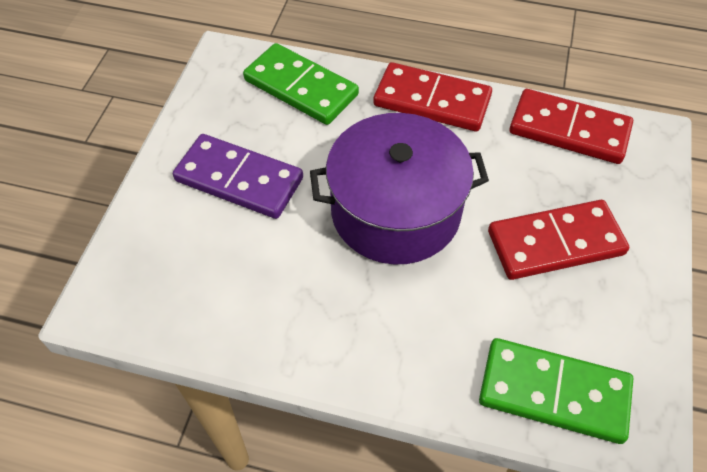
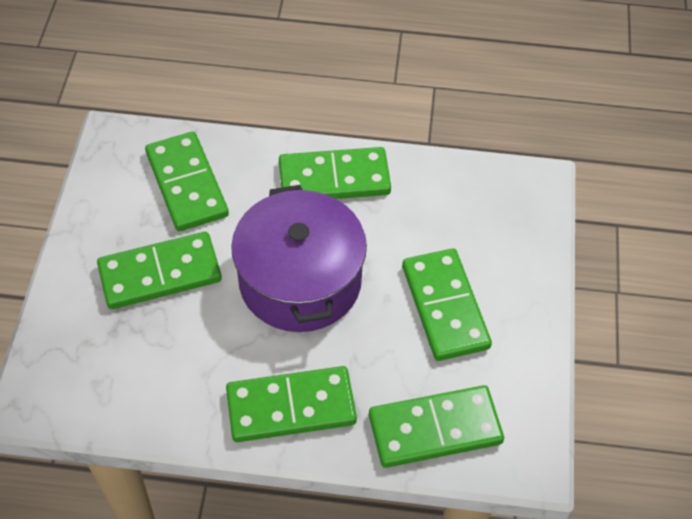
green domino: 2 -> 6
purple domino: 1 -> 0
red domino: 3 -> 0

